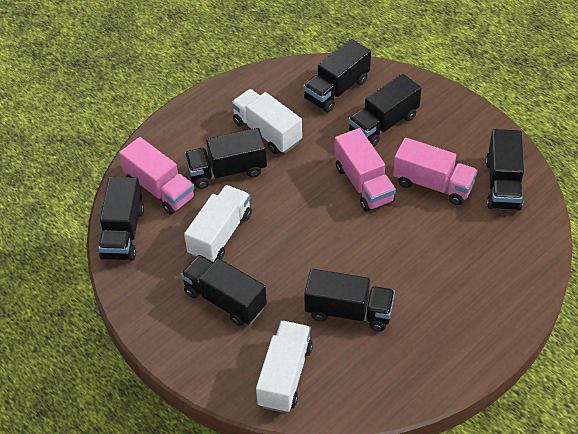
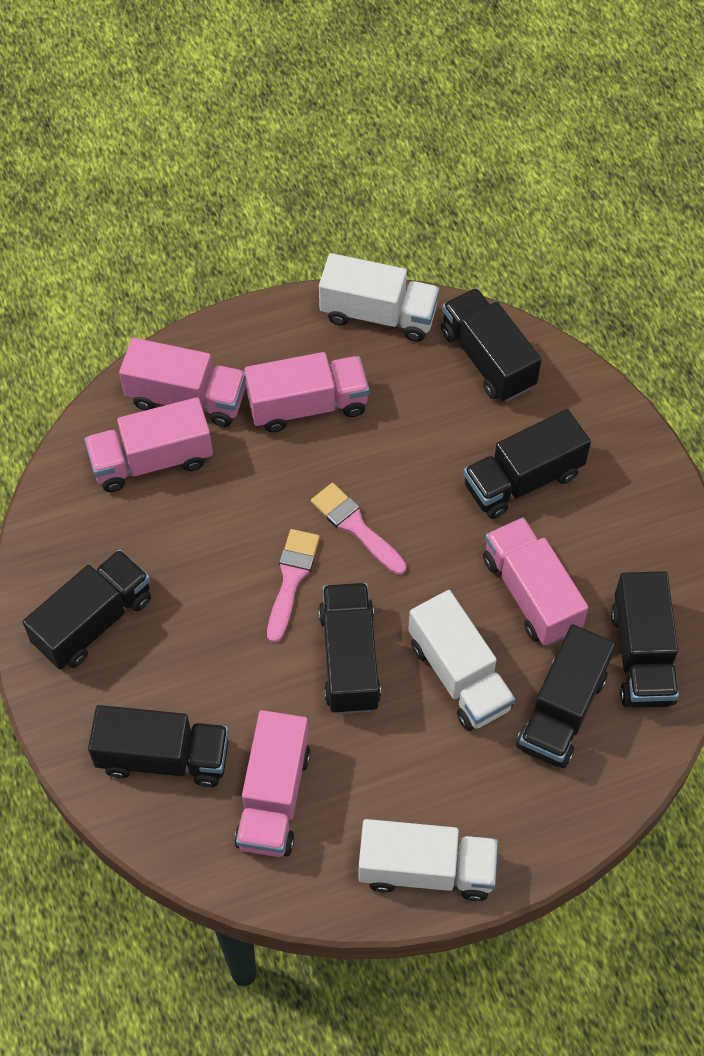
pink brush: 0 -> 2
pink truck: 3 -> 5

